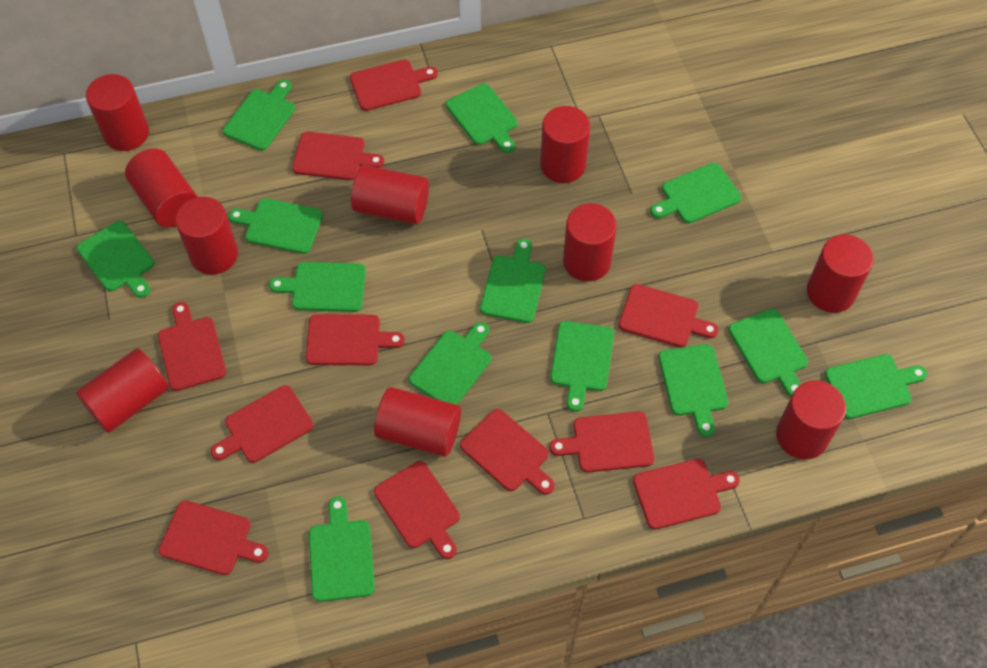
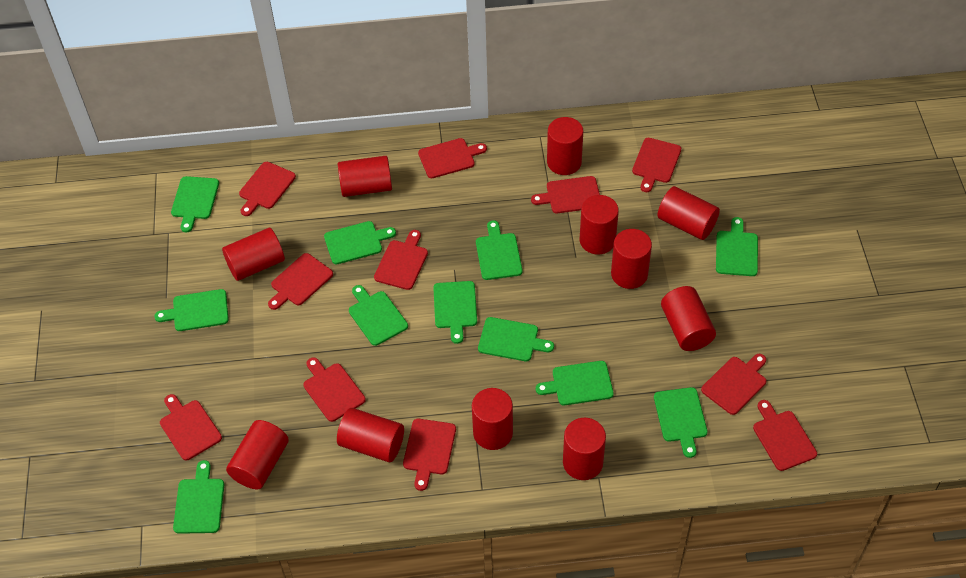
green cutting board: 13 -> 11
red cylinder: 10 -> 11

